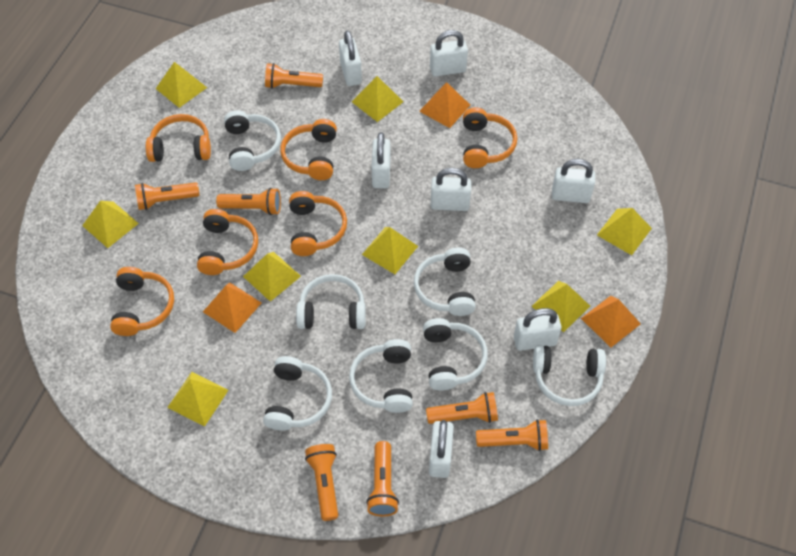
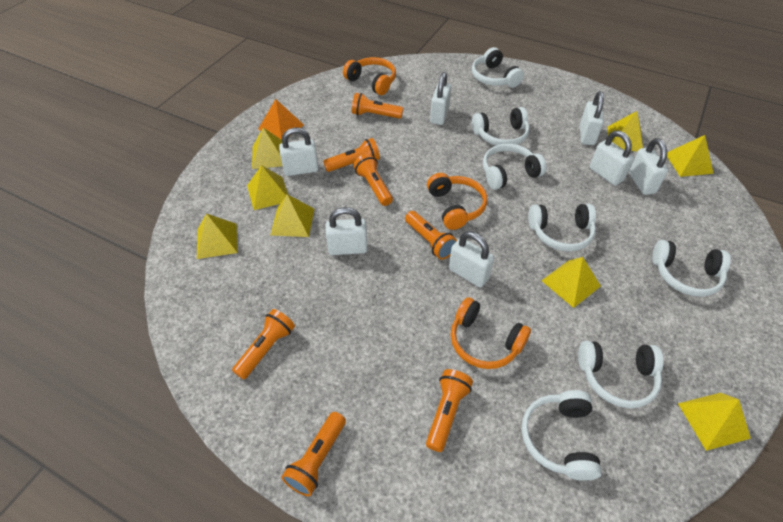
orange headphones: 6 -> 3
orange pyramid: 3 -> 1

